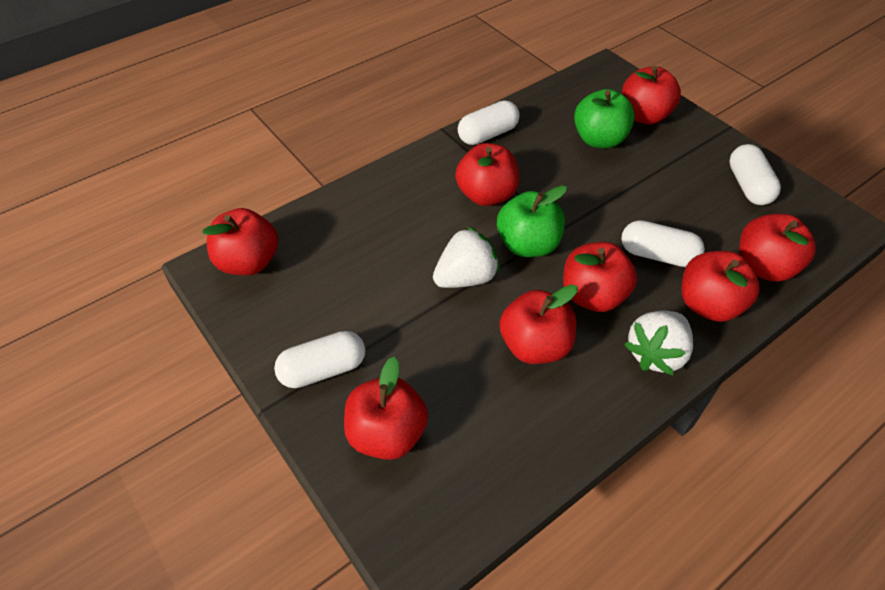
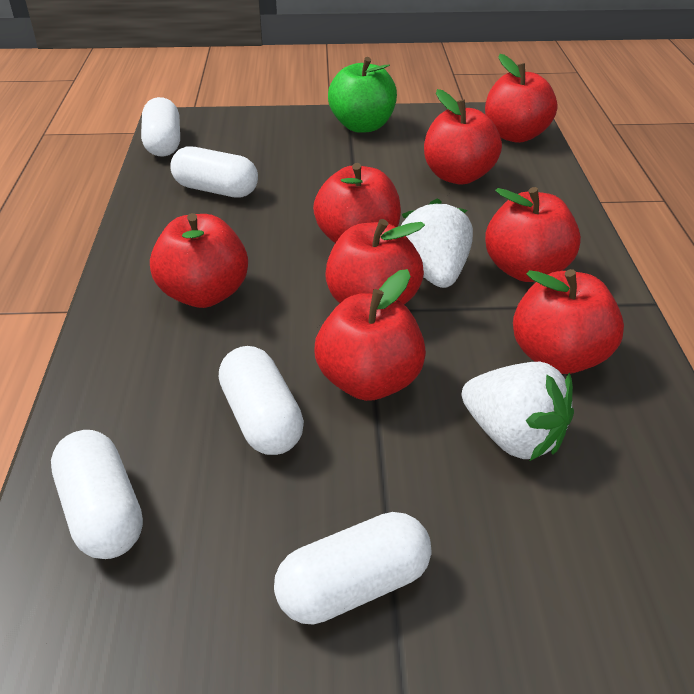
green apple: 2 -> 1
white capsule: 4 -> 5

